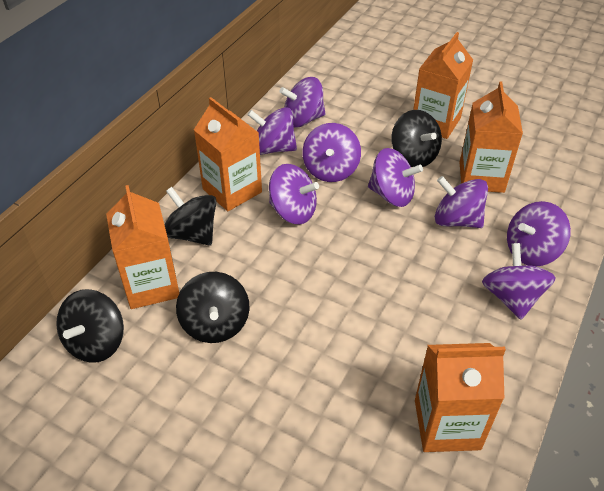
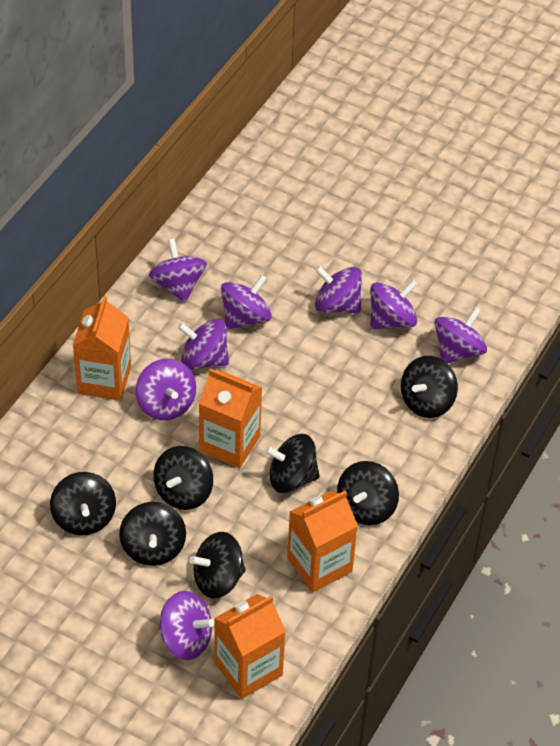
black spinning top: 4 -> 7
orange carton: 5 -> 4

